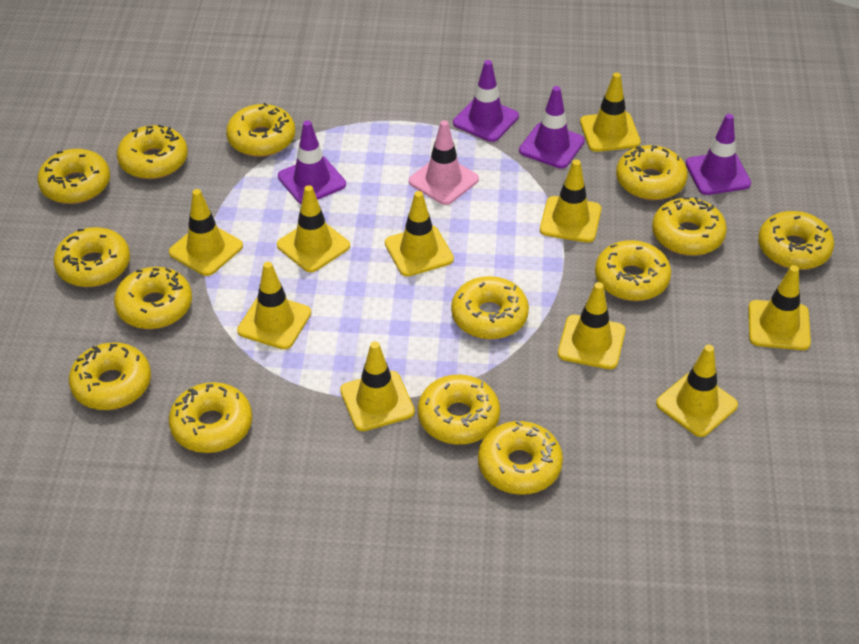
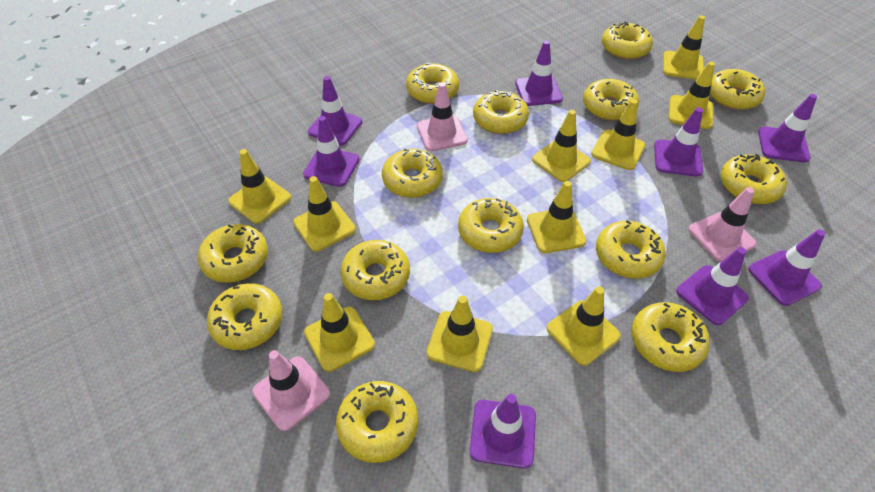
pink traffic cone: 1 -> 3
purple traffic cone: 4 -> 8

